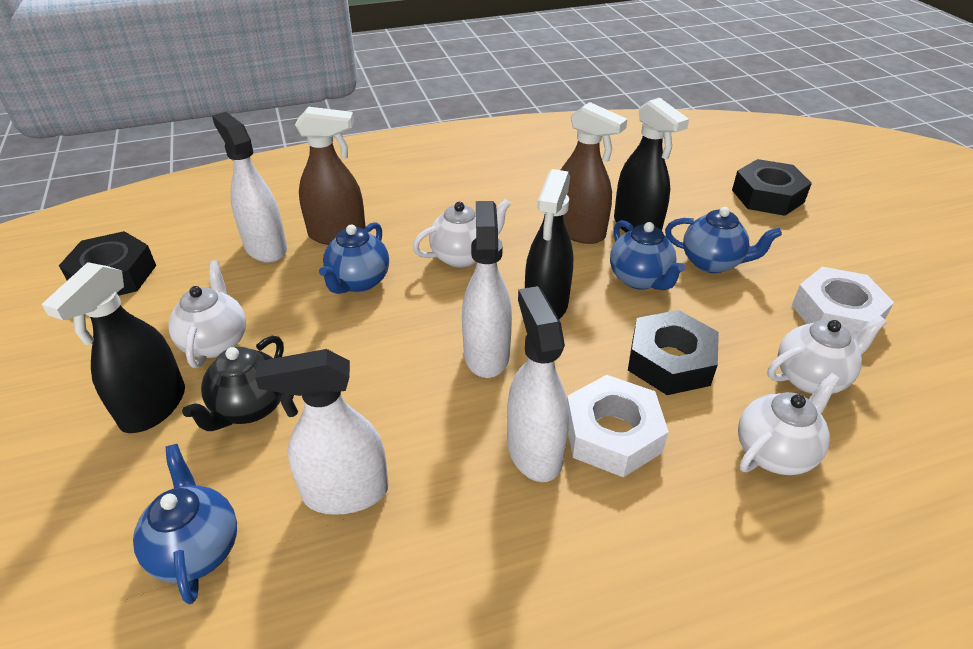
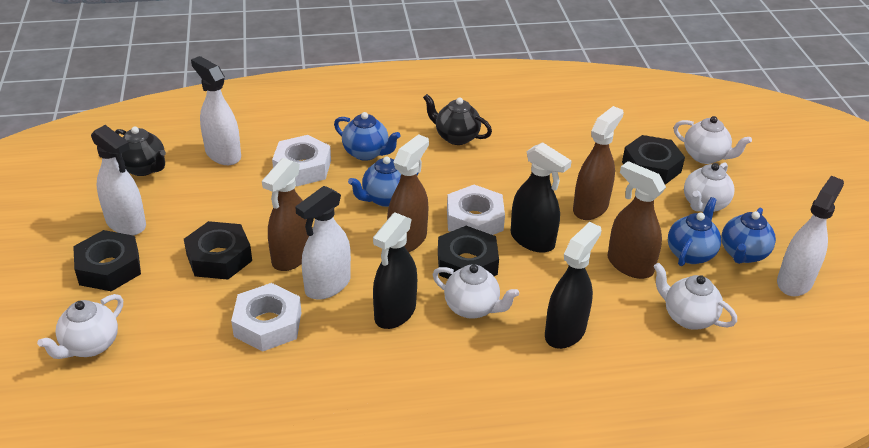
black nut: 3 -> 4
black teapot: 1 -> 2
brown spray bottle: 2 -> 4
white nut: 2 -> 3
white teapot: 4 -> 5

